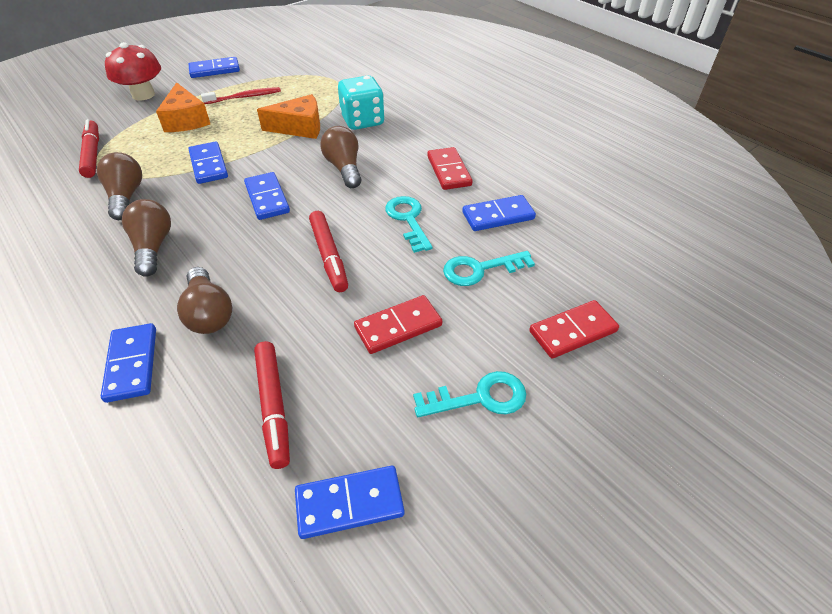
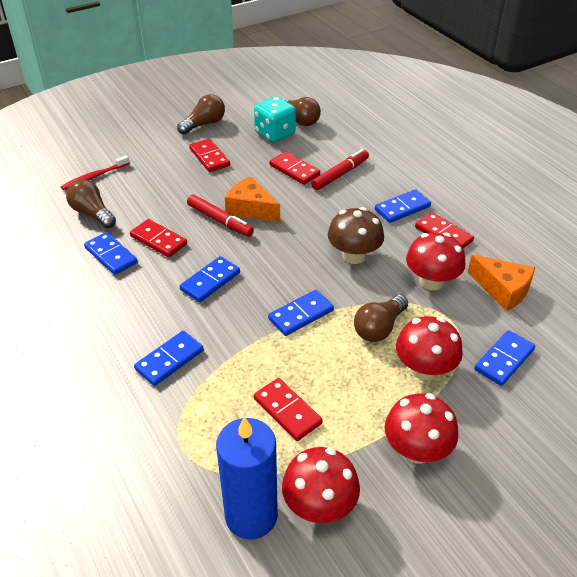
blue candle: 0 -> 1
brown mushroom: 0 -> 1
red domino: 3 -> 5
red marker: 3 -> 2
red mushroom: 1 -> 4
turquoise key: 3 -> 0

